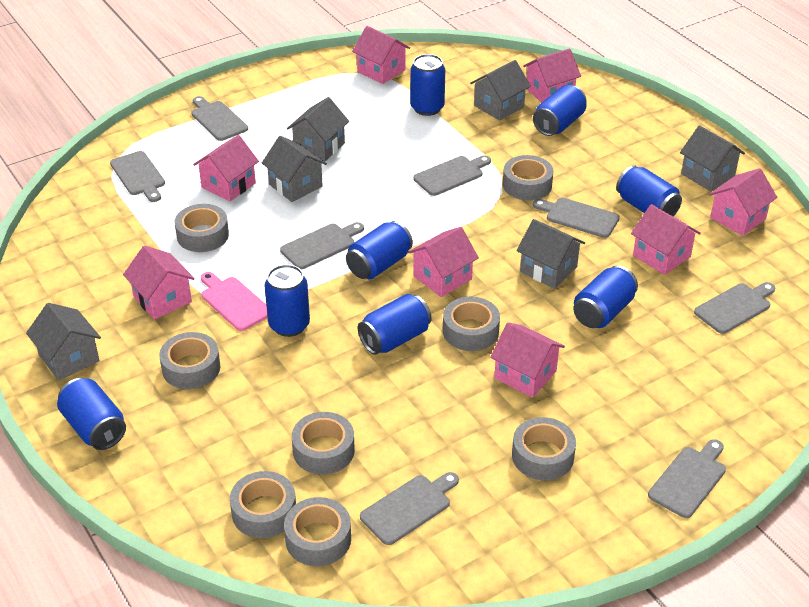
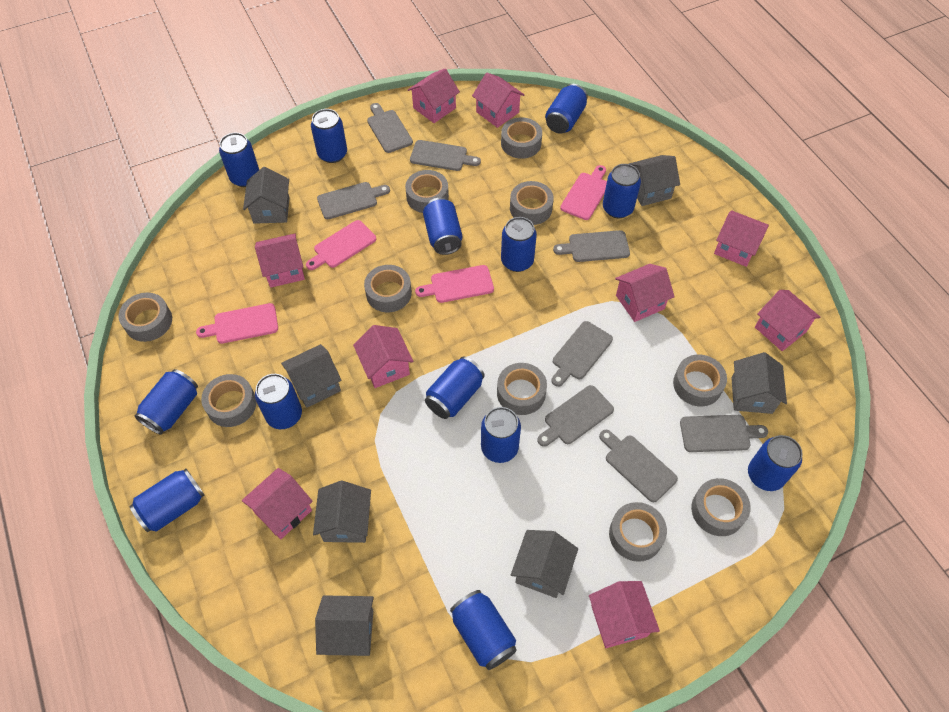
blue can: 8 -> 13
grey house: 6 -> 7
grey tape: 8 -> 10
pink cutting board: 1 -> 4
pink house: 8 -> 9

